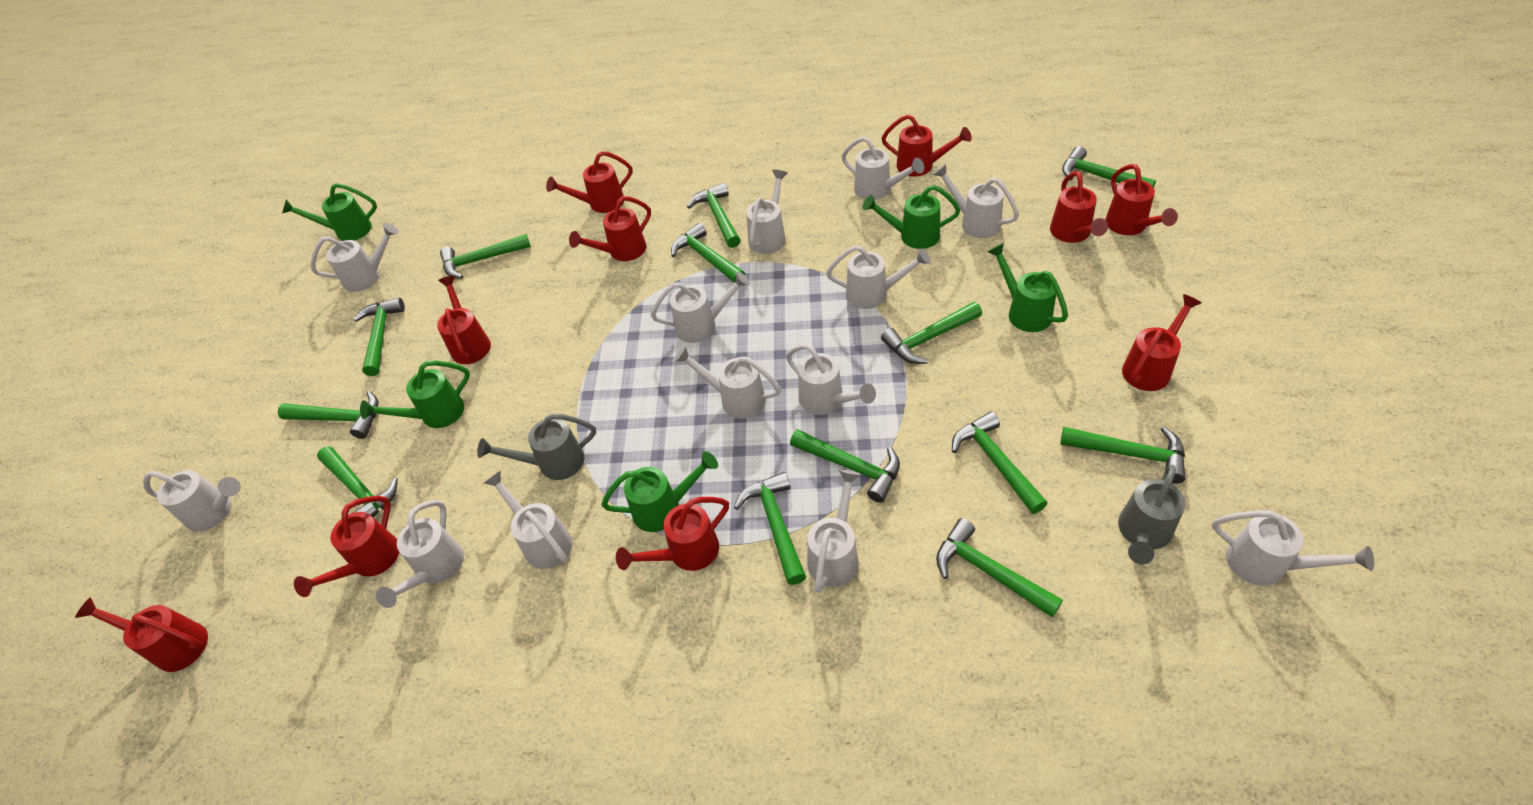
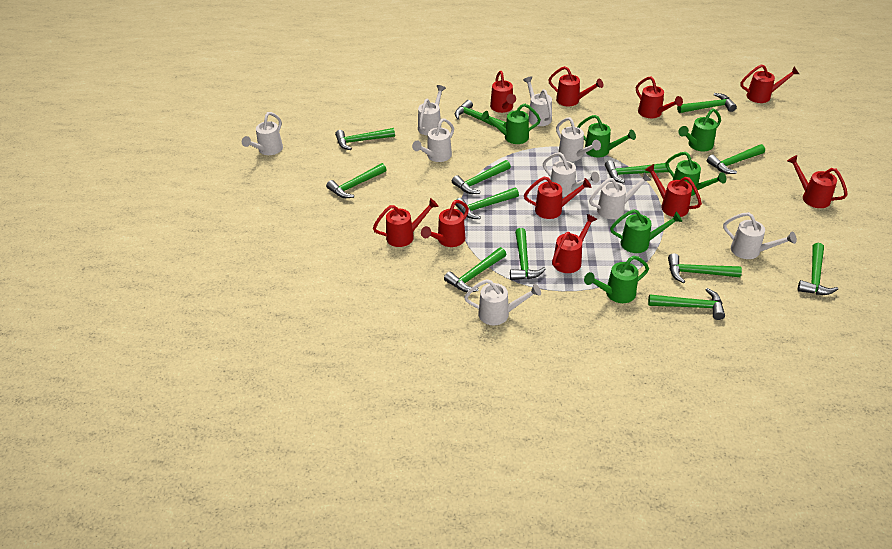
green watering can: 5 -> 6
grey watering can: 2 -> 0
white watering can: 13 -> 9

